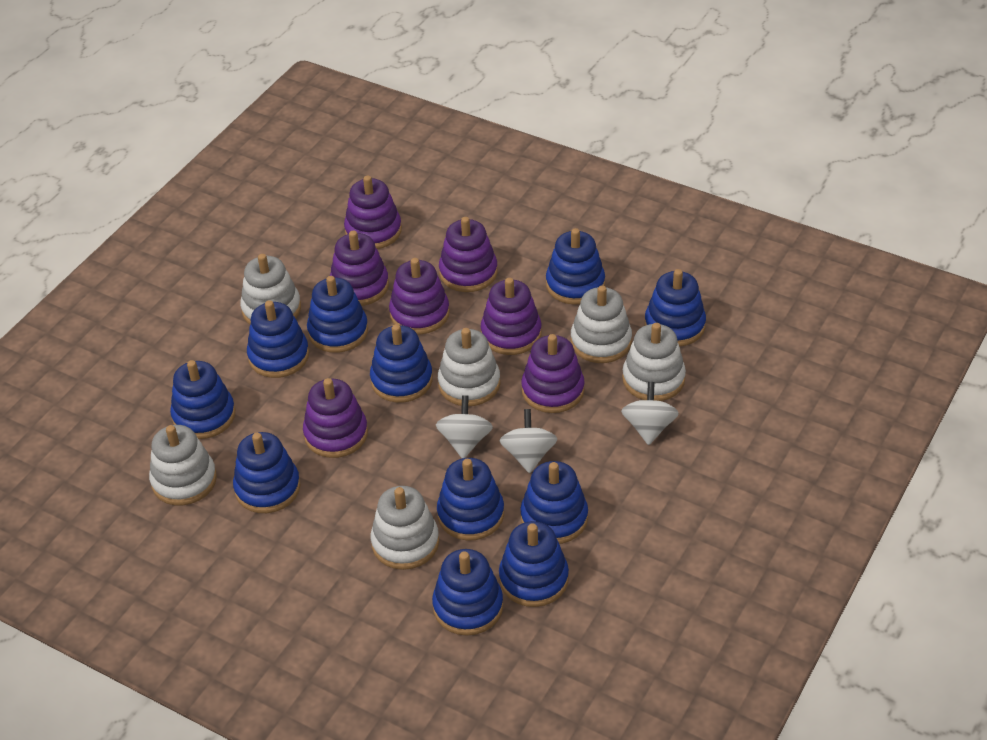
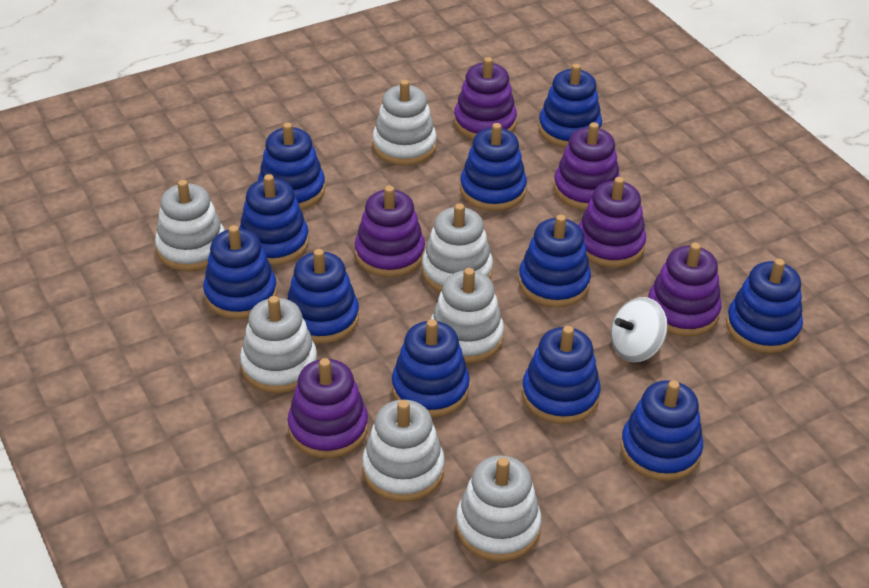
purple stacking toy: 7 -> 6
white spinning top: 3 -> 1
white stacking toy: 6 -> 7

